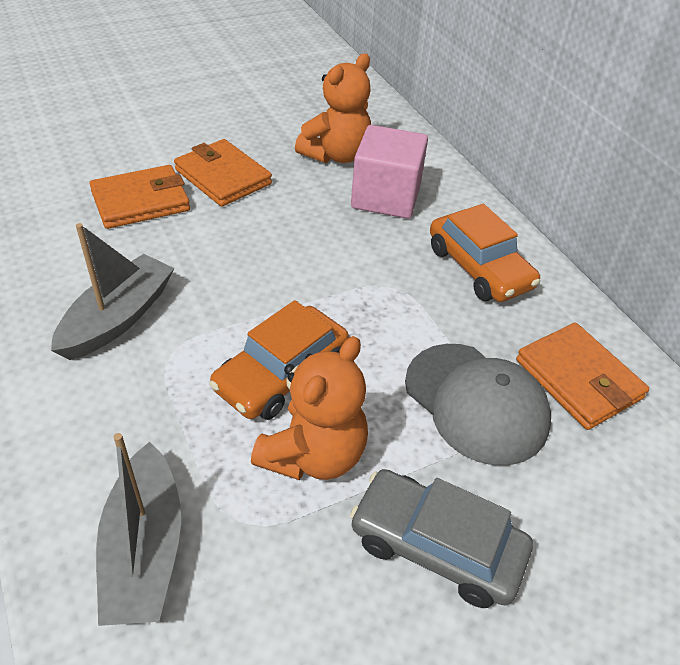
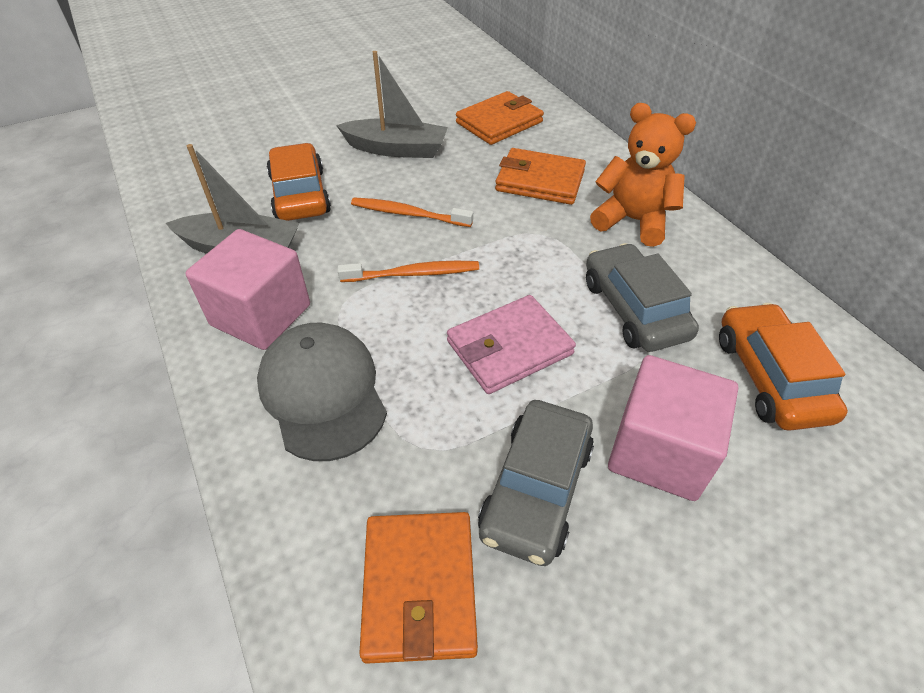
grey car: 1 -> 2
orange teddy bear: 2 -> 1
orange toothbrush: 0 -> 2
pink cube: 1 -> 2
pink wallet: 0 -> 1

